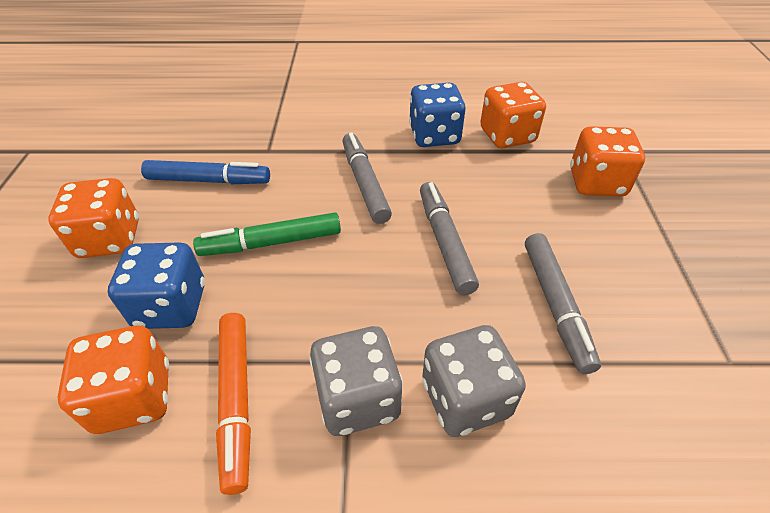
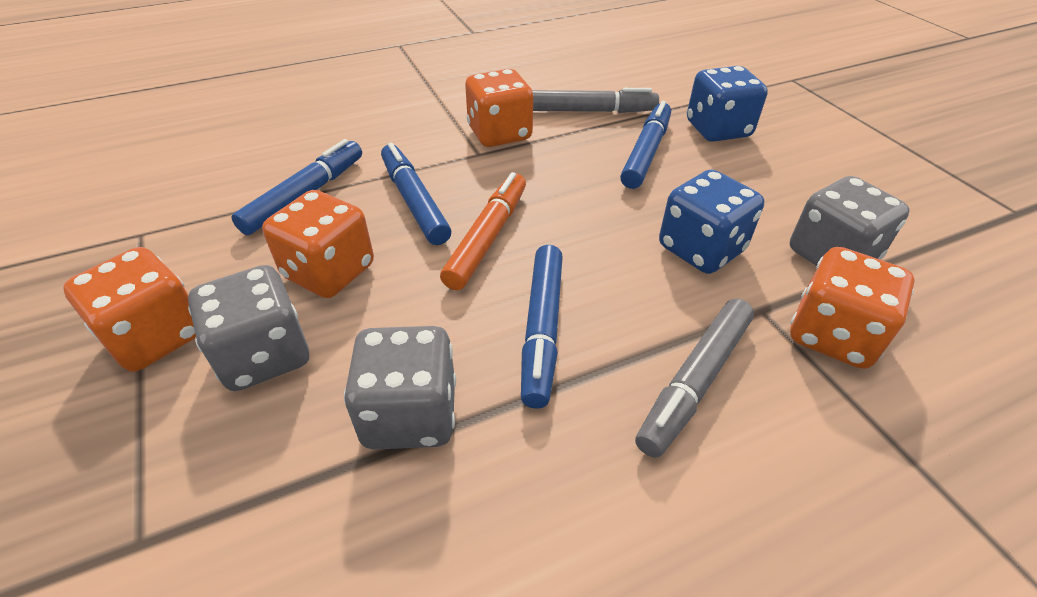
blue marker: 1 -> 4
green marker: 1 -> 0
grey dice: 2 -> 3
grey marker: 3 -> 2

